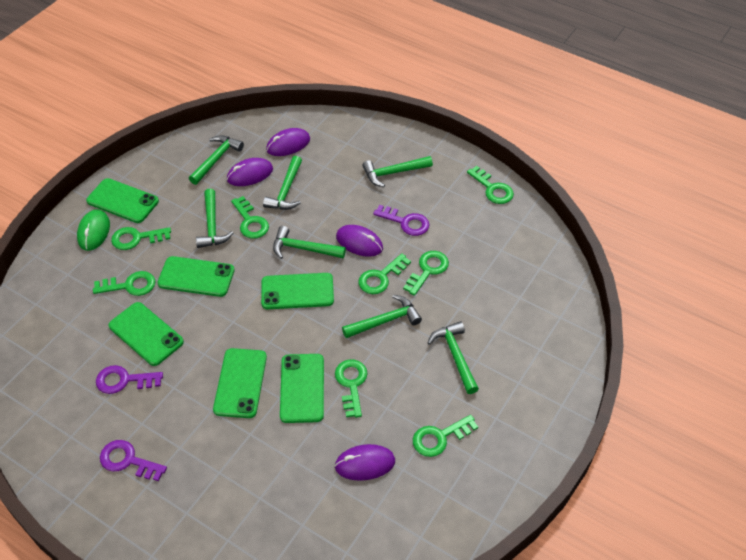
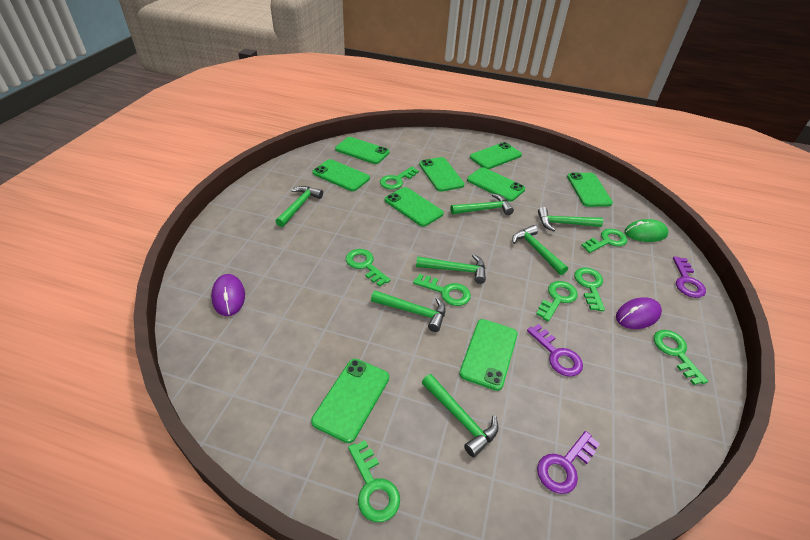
green phone: 6 -> 9
purple mouse: 4 -> 2

